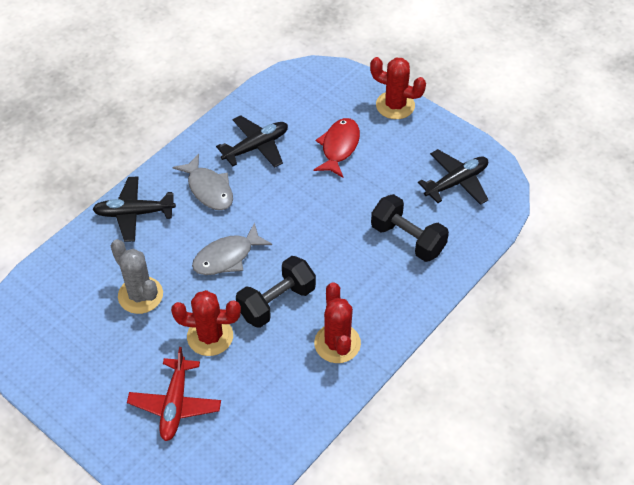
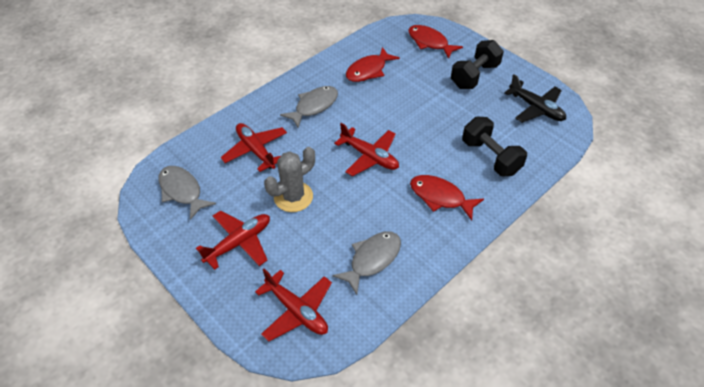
black plane: 3 -> 1
grey fish: 2 -> 3
red cactus: 3 -> 0
red fish: 1 -> 3
red plane: 1 -> 4

